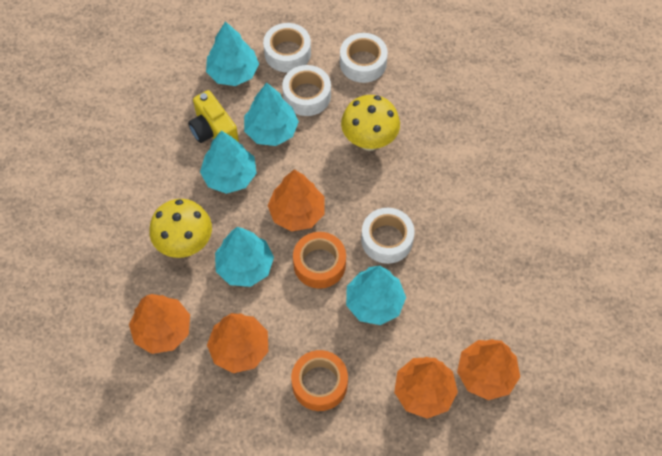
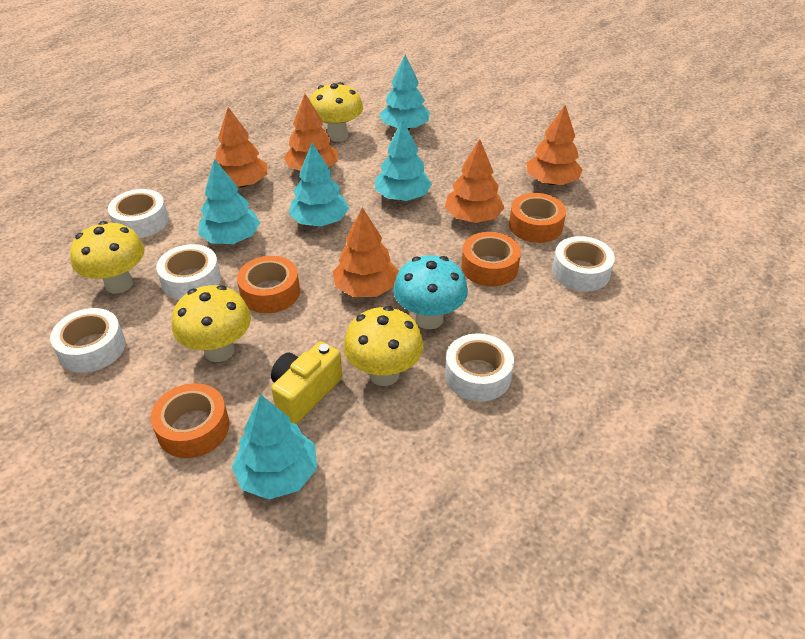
orange tape: 2 -> 4
turquoise mushroom: 0 -> 1
white tape: 4 -> 5
yellow mushroom: 2 -> 4

